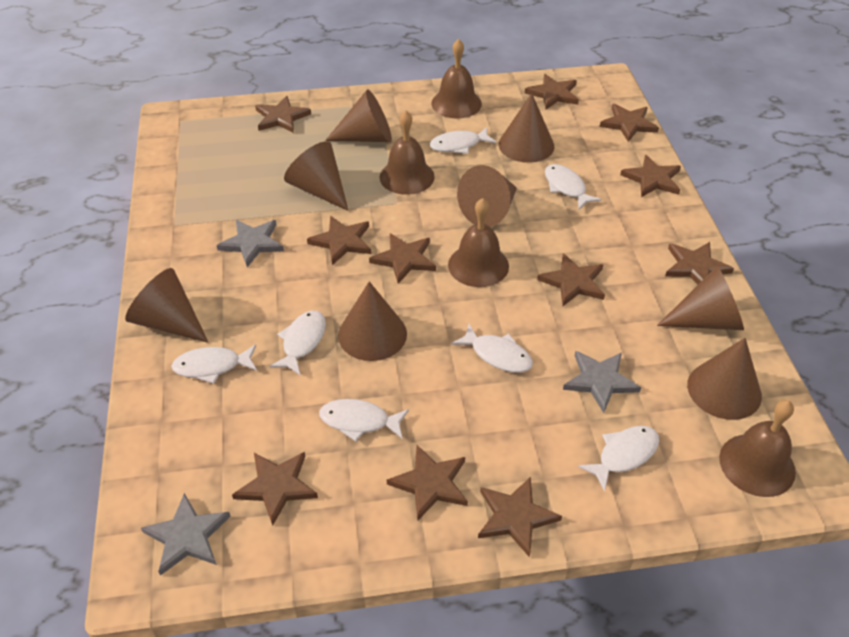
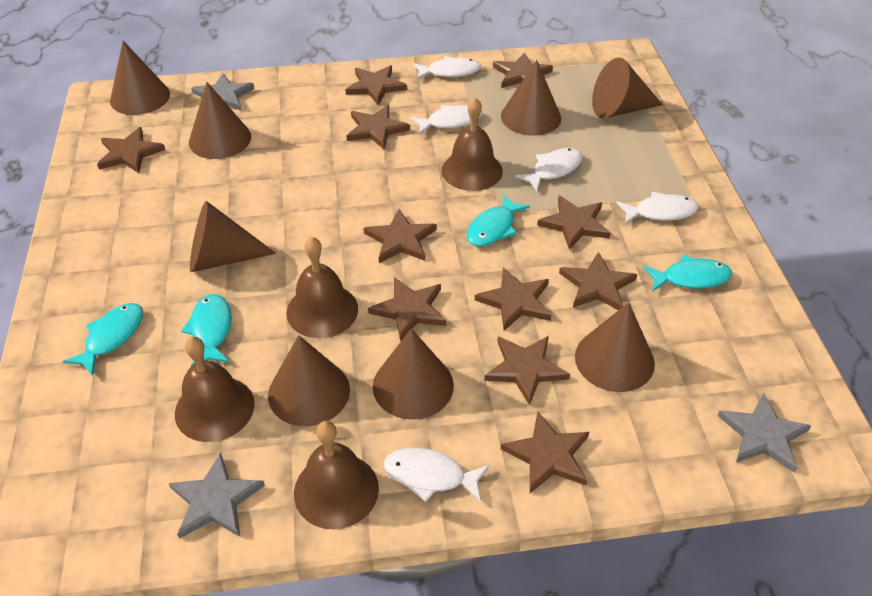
turquoise fish: 0 -> 4
white fish: 7 -> 5

